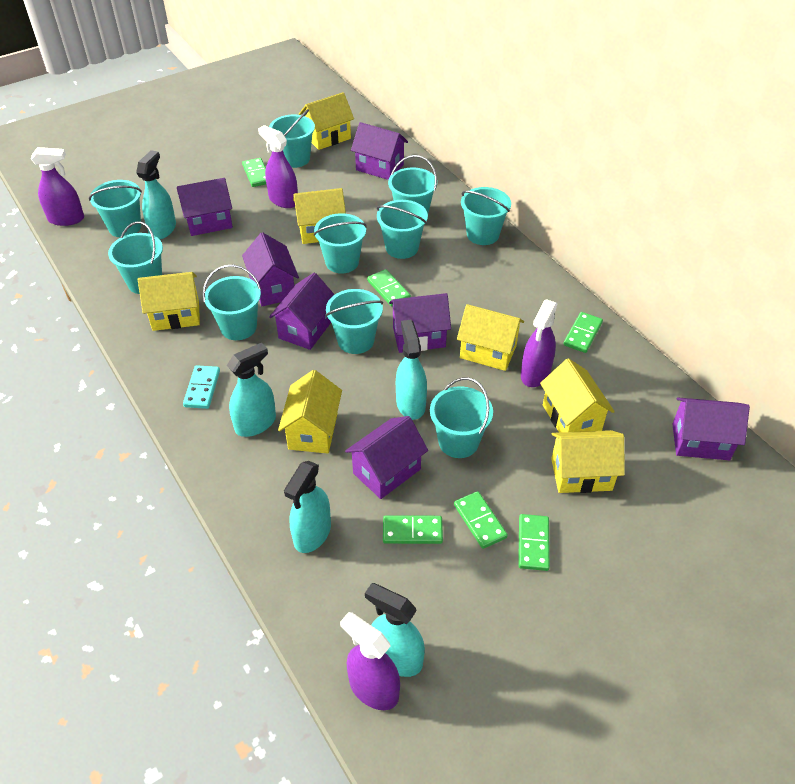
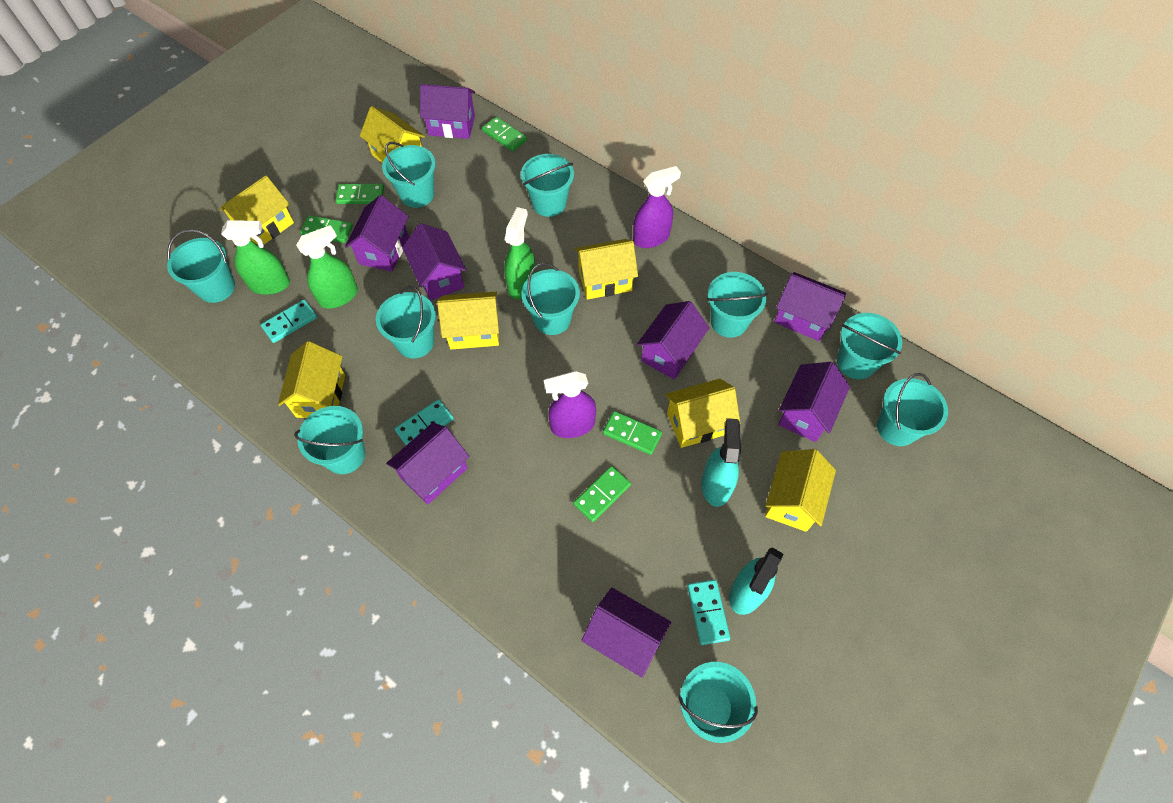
green domino: 6 -> 5
green spray bottle: 0 -> 3
purple house: 7 -> 8
purple spray bottle: 4 -> 2
turquoise domino: 1 -> 3
turquoise spray bottle: 5 -> 2

